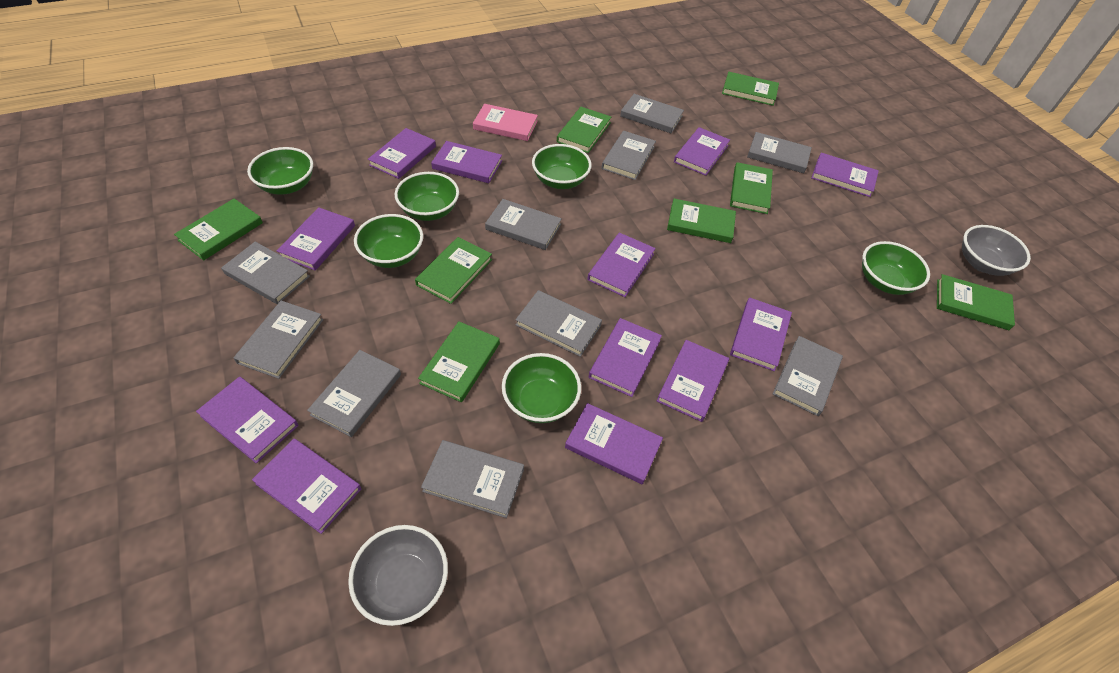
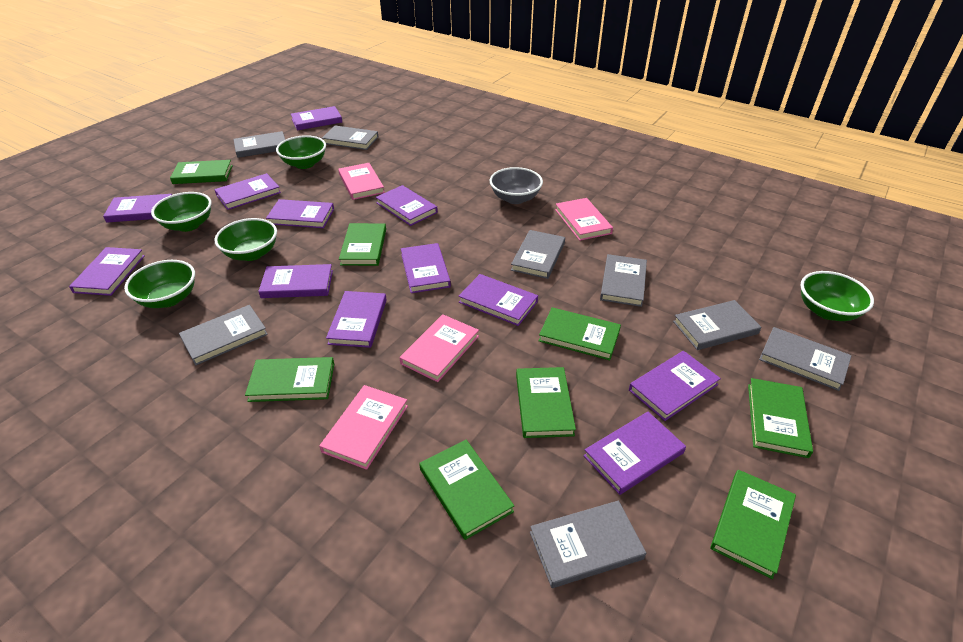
green bowl: 6 -> 5
grey book: 10 -> 8
grey bowl: 2 -> 1
pink book: 1 -> 4

